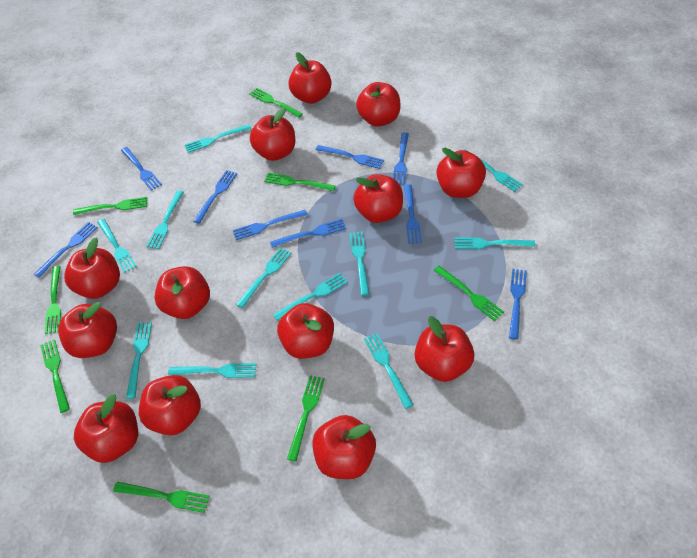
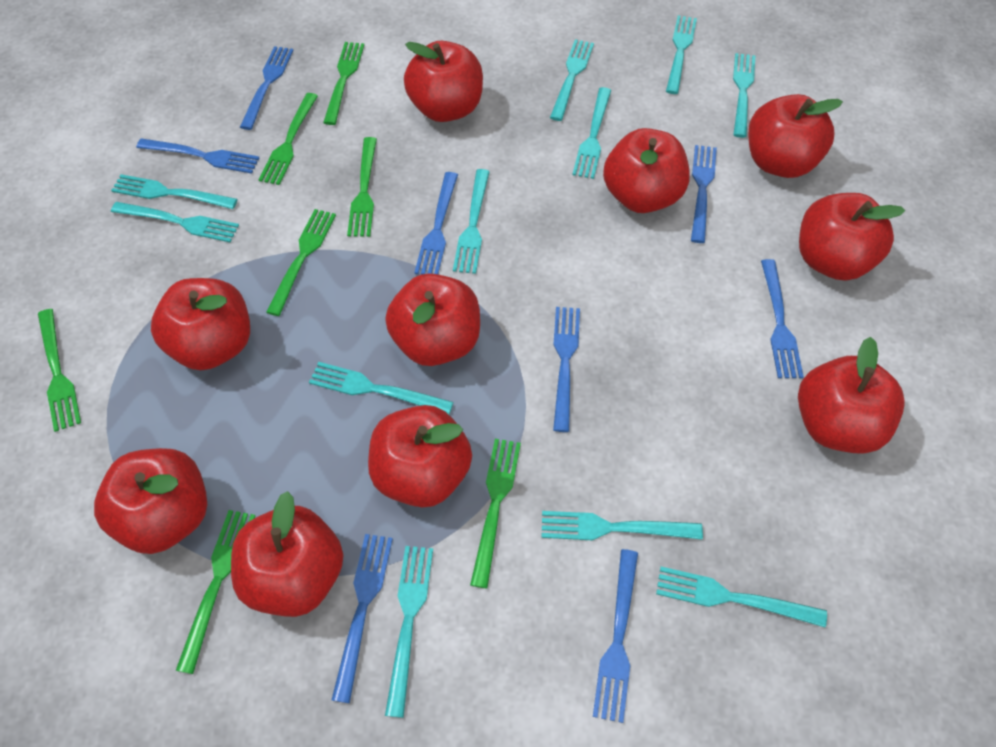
blue fork: 9 -> 8
green fork: 8 -> 7
red apple: 13 -> 10

